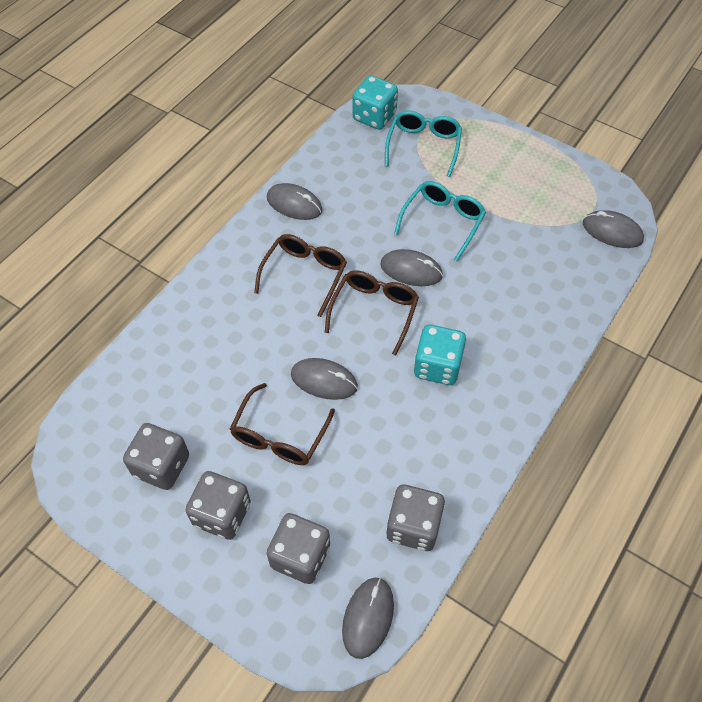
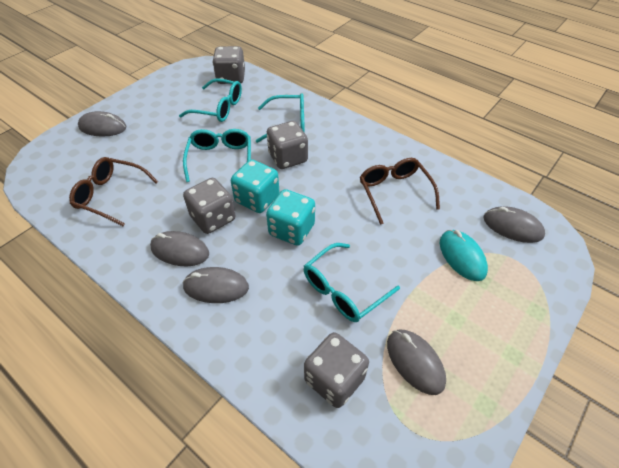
brown glasses: 3 -> 2
turquoise glasses: 2 -> 4
turquoise mouse: 0 -> 1

